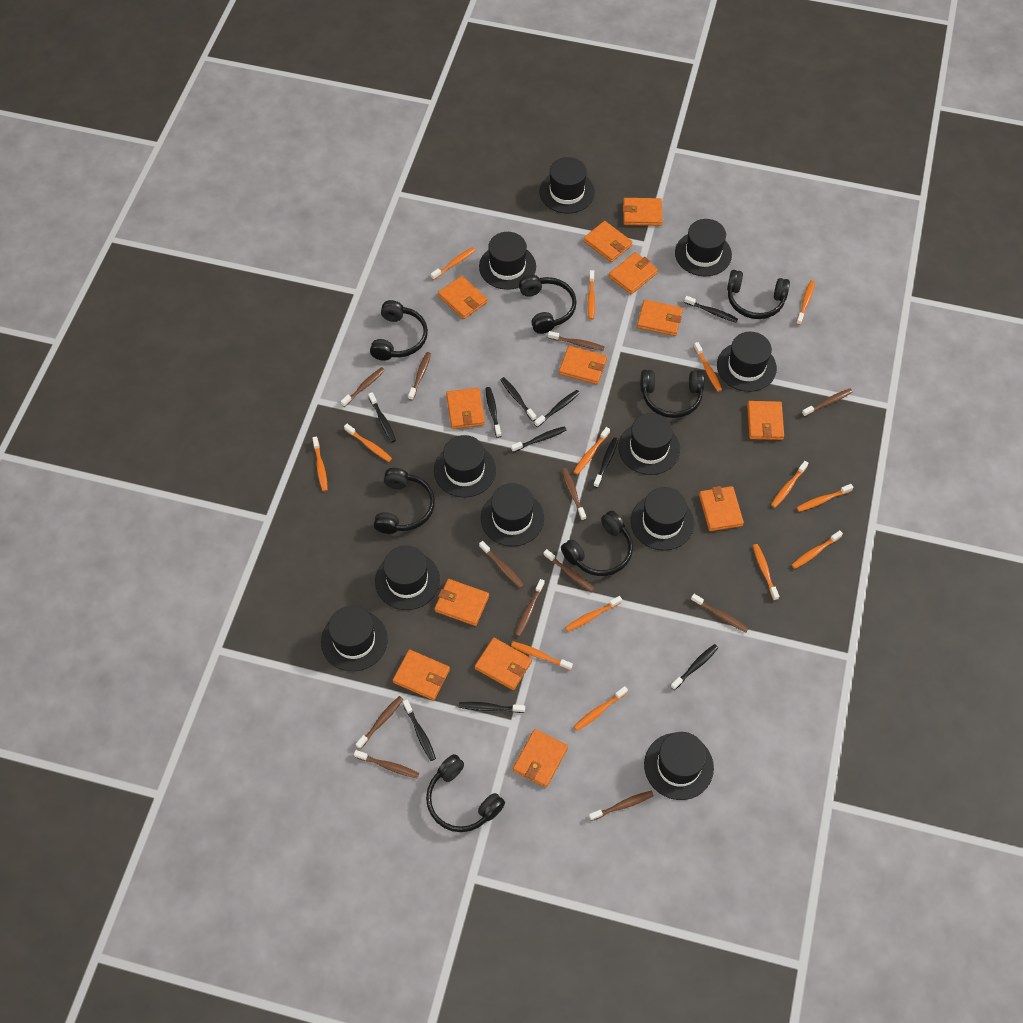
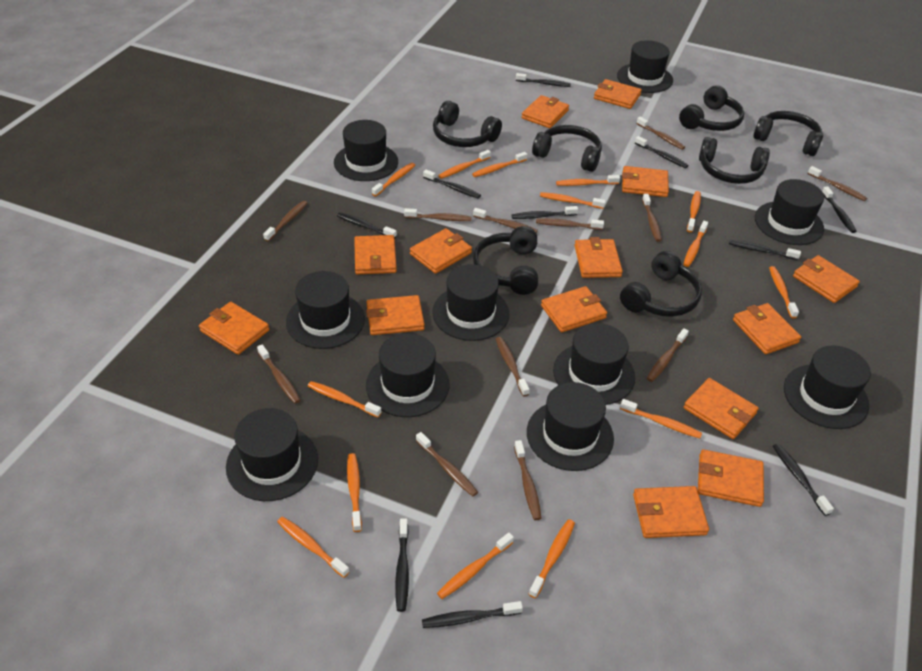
black hat: 11 -> 10
orange wallet: 13 -> 14

